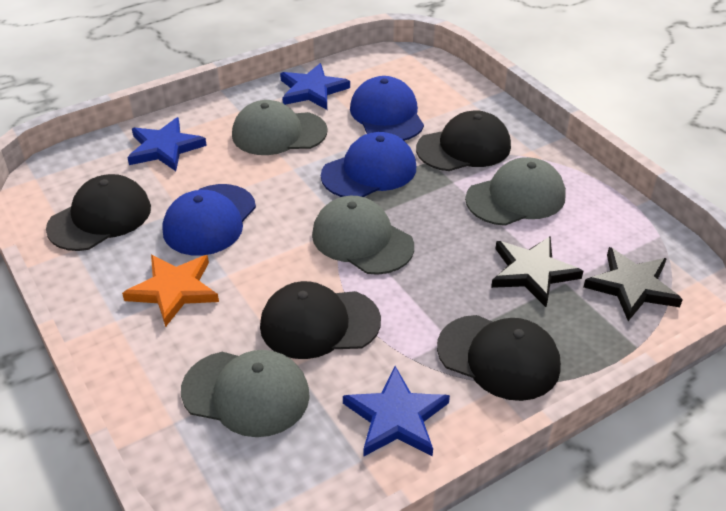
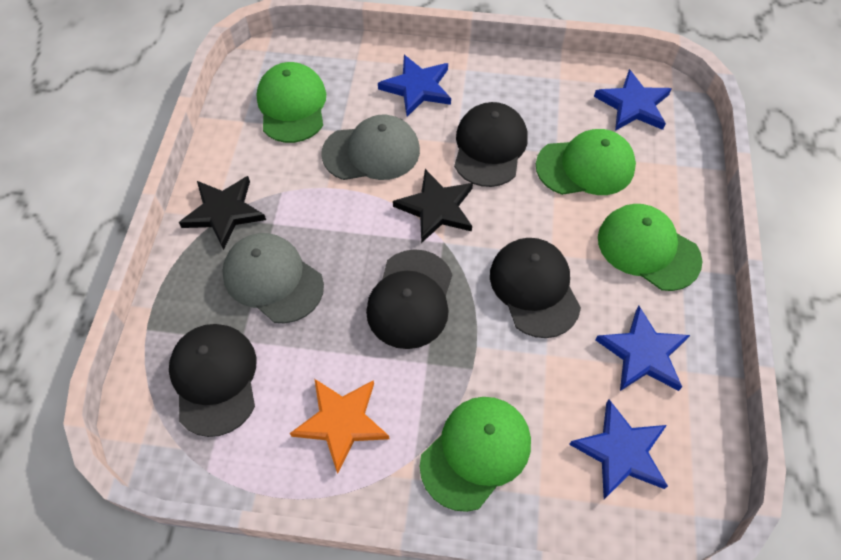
blue cap: 3 -> 0
blue star: 3 -> 4
green cap: 0 -> 4
grey cap: 4 -> 2

